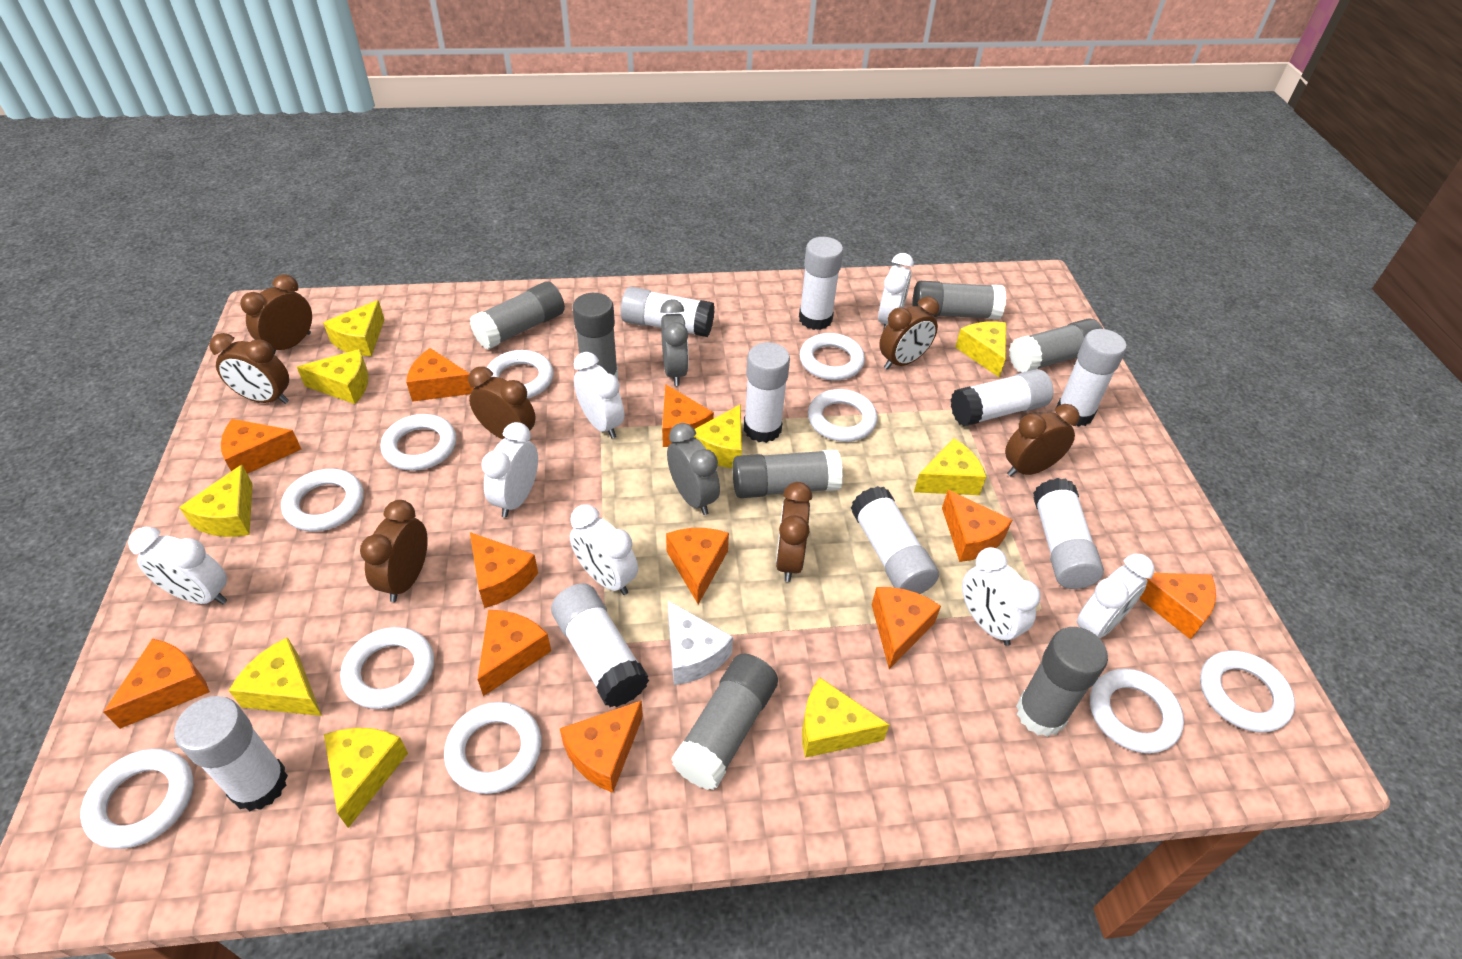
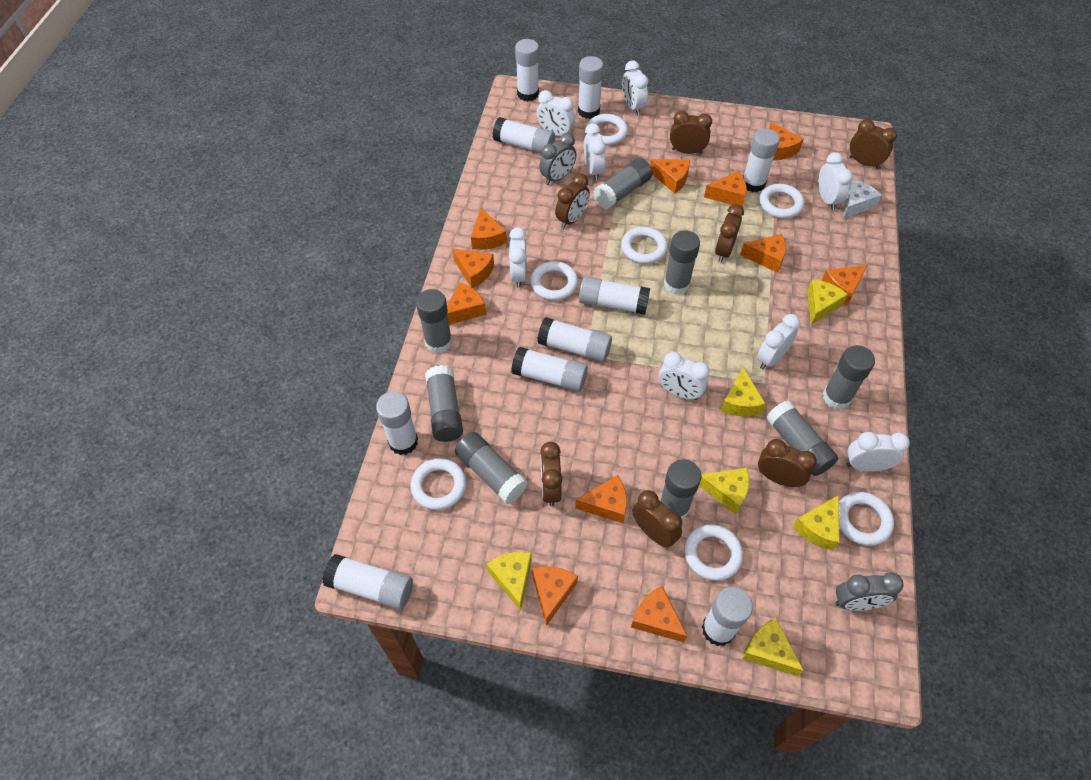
grey glue stick: 7 -> 8
white clock: 7 -> 8
white glue stick: 9 -> 10
white ring: 10 -> 7
yellow cheese: 9 -> 6

